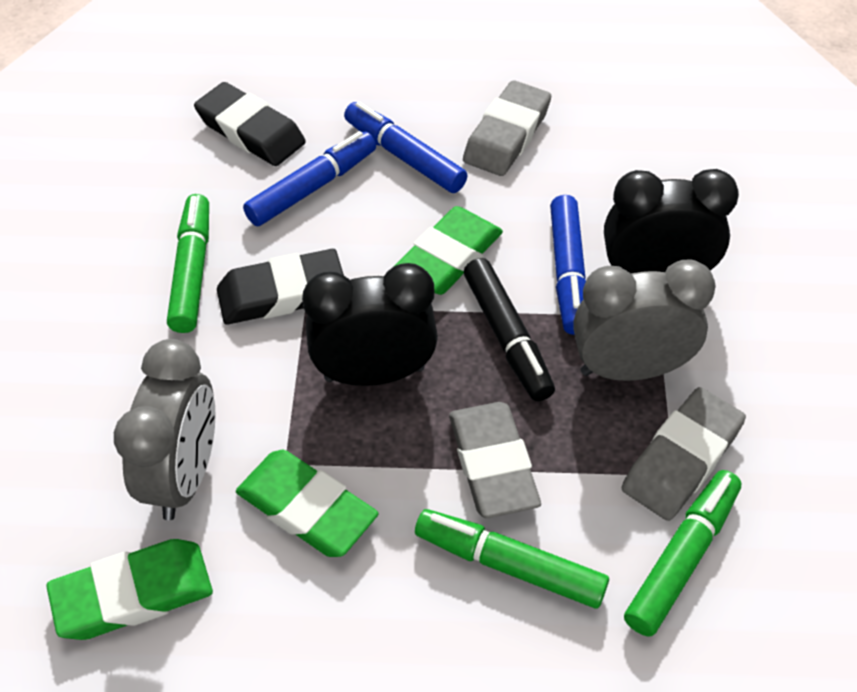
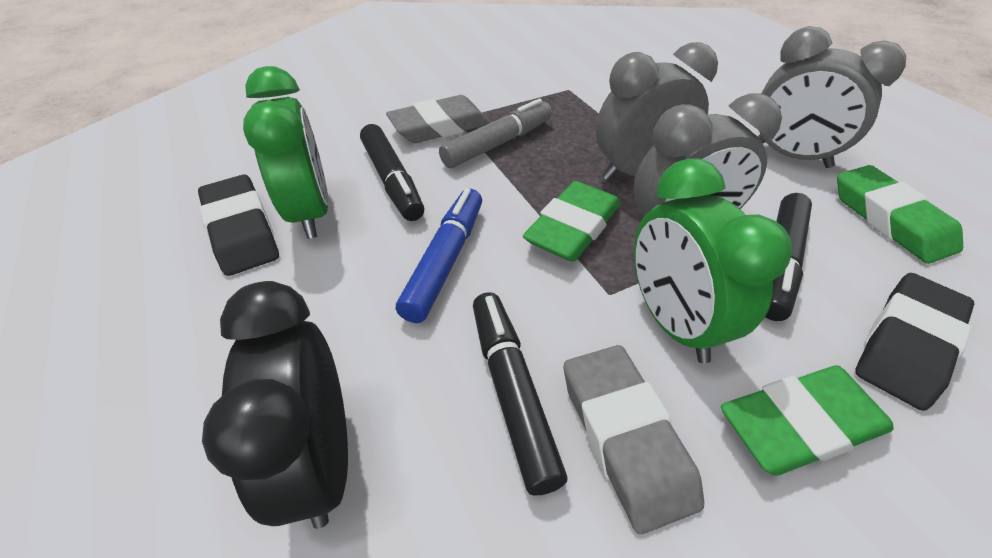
black clock: 2 -> 1
black marker: 1 -> 3
blue marker: 3 -> 1
green clock: 0 -> 2
green marker: 3 -> 0
grey clock: 2 -> 3
grey eraser: 3 -> 2
grey marker: 0 -> 1

